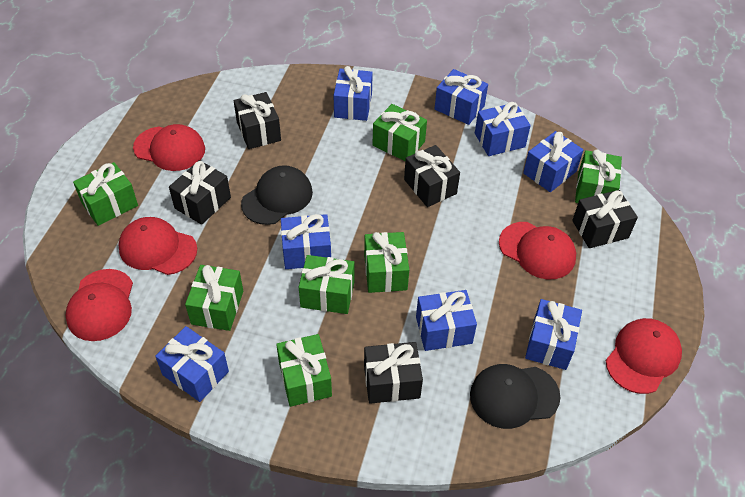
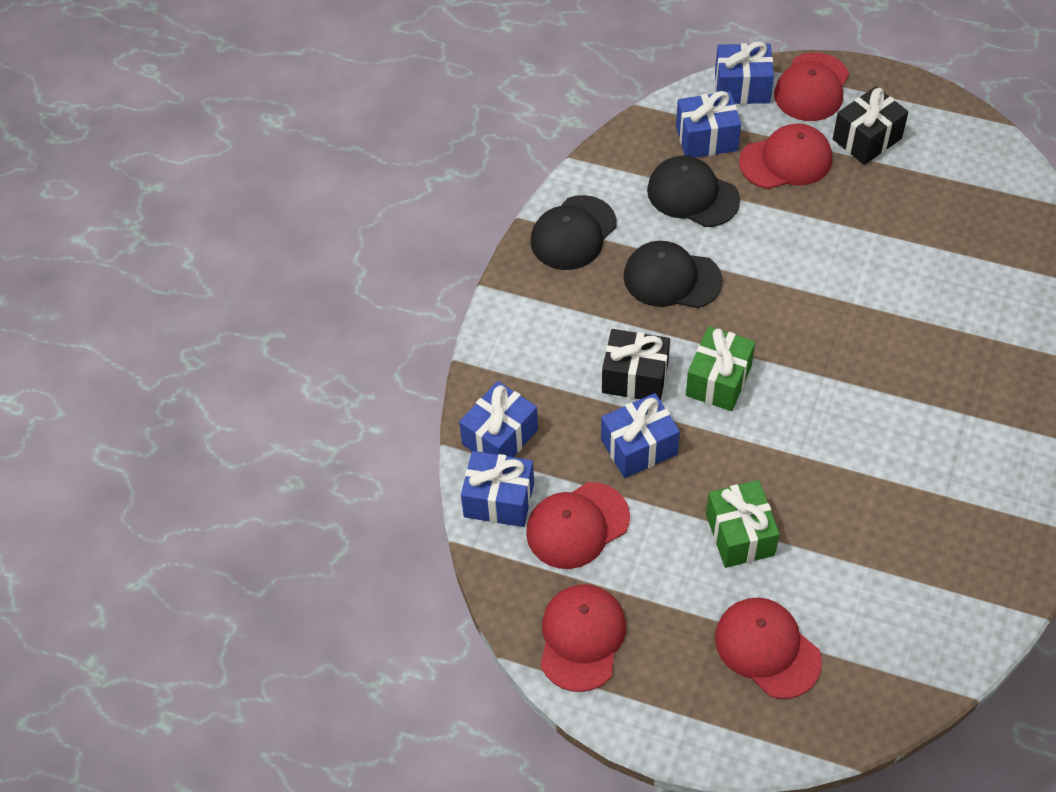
black cap: 2 -> 3
black gift: 5 -> 2
blue gift: 8 -> 5
green gift: 7 -> 2

